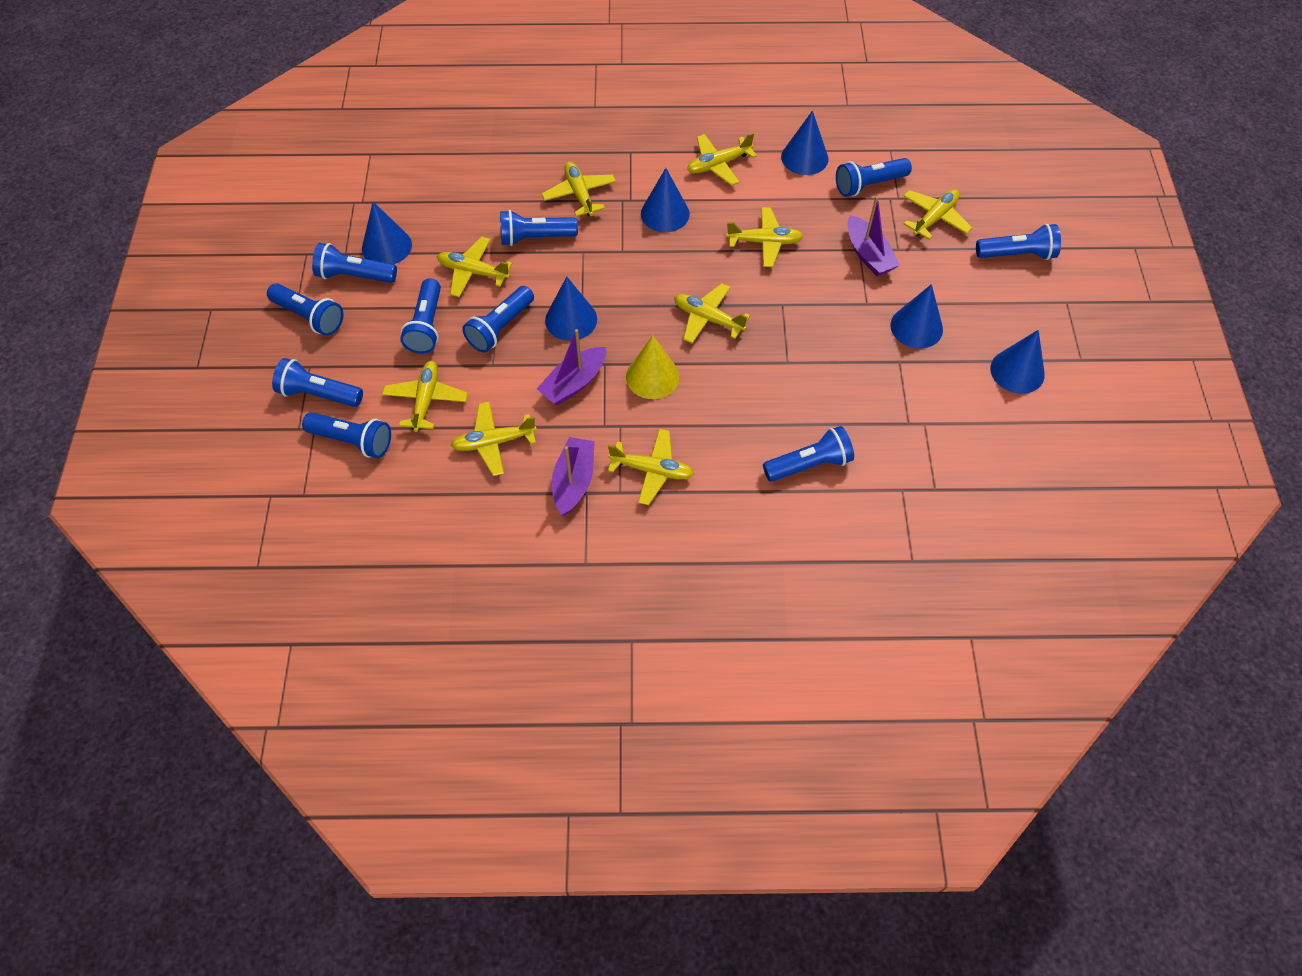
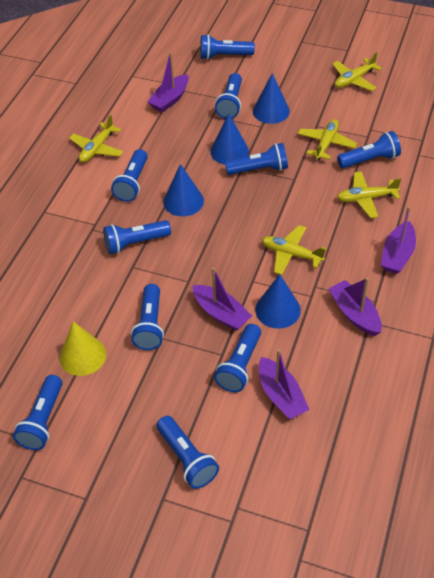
blue cone: 6 -> 4
purple boat: 3 -> 5
yellow plane: 9 -> 5

